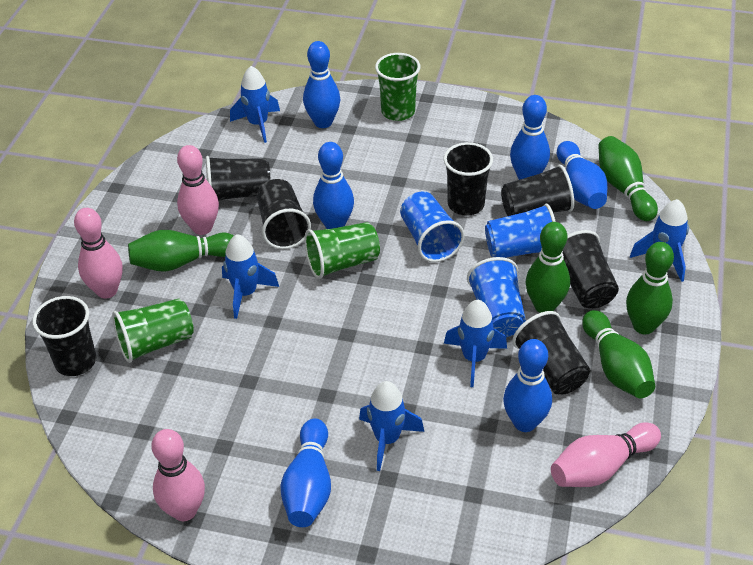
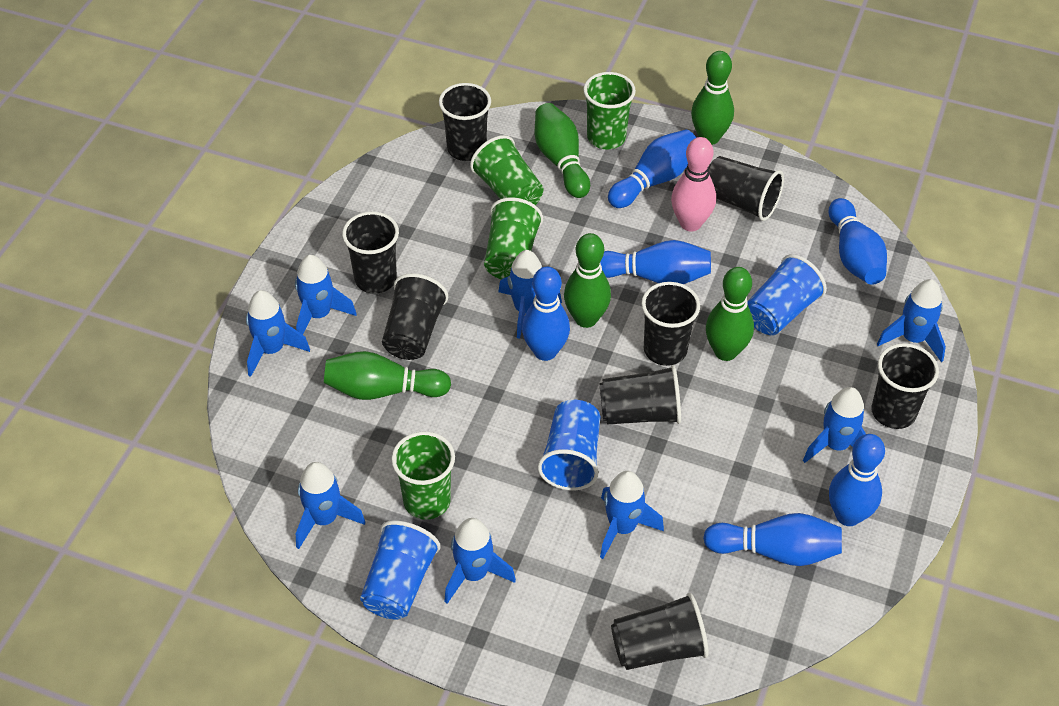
black cup: 7 -> 8
blue rocket: 5 -> 8
green cup: 3 -> 4
pink bowling pin: 4 -> 1

